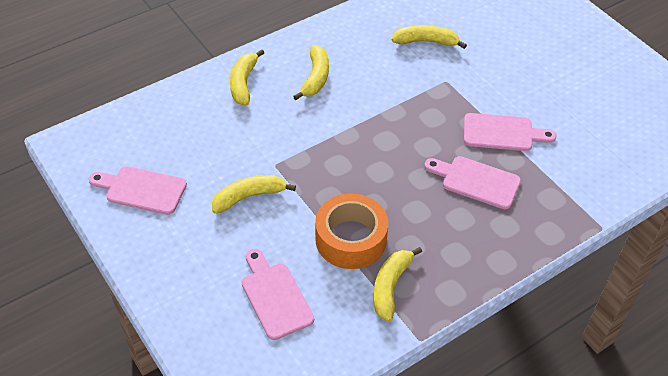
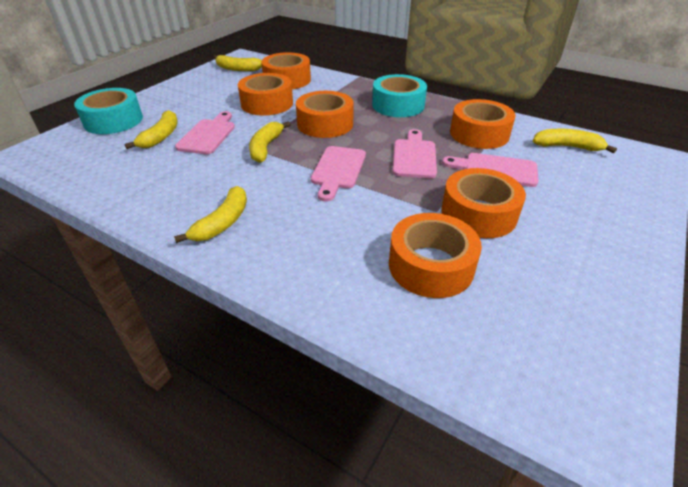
orange tape: 1 -> 6
turquoise tape: 0 -> 2

